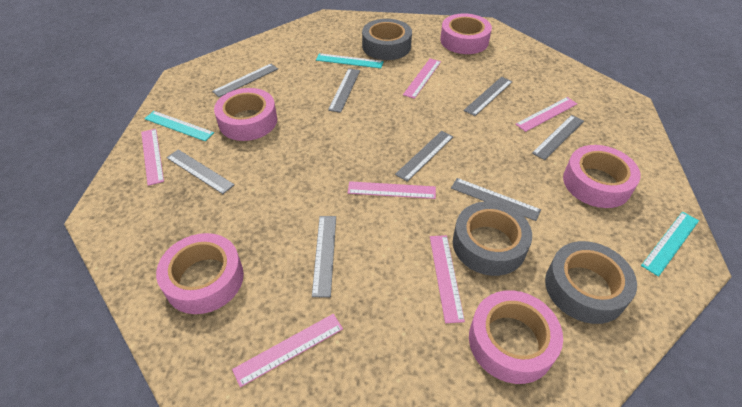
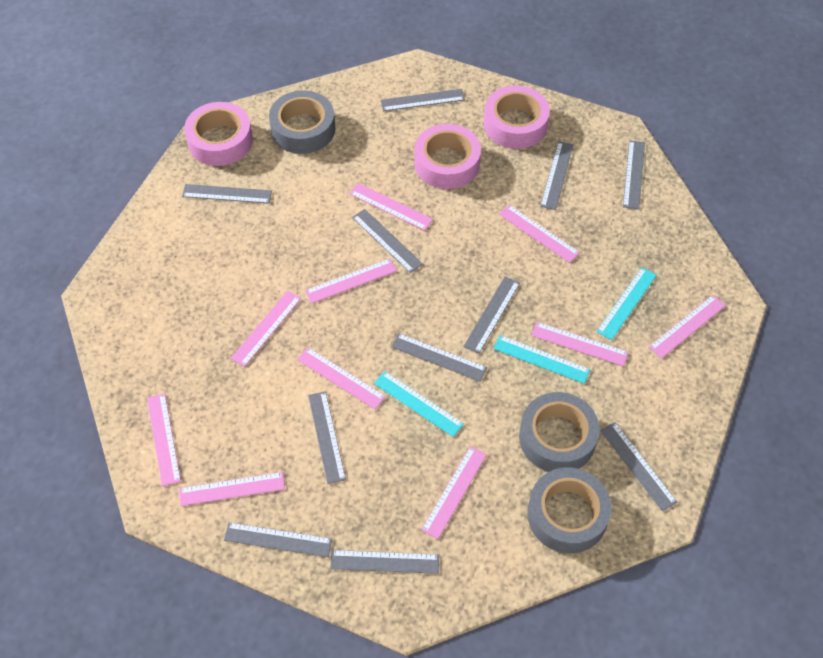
grey ruler: 8 -> 11
pink ruler: 6 -> 10
pink tape: 5 -> 3

